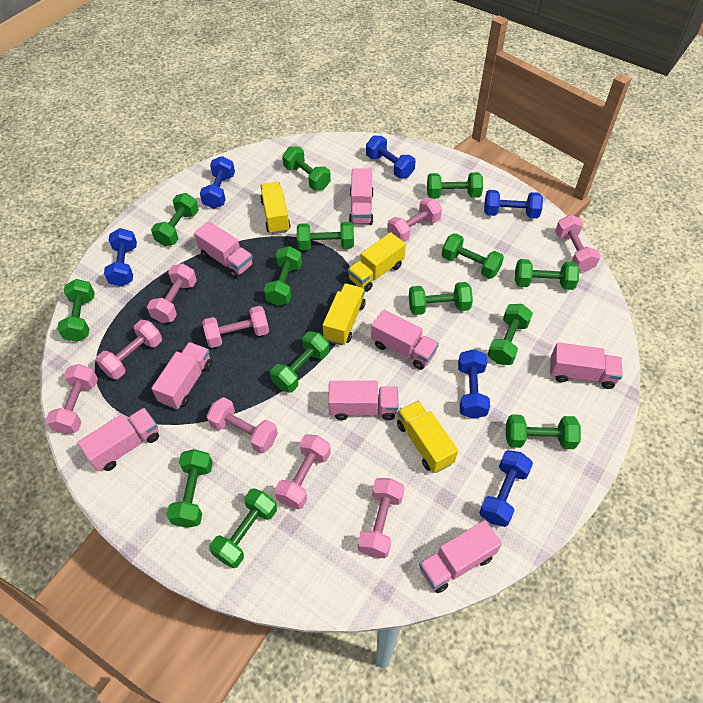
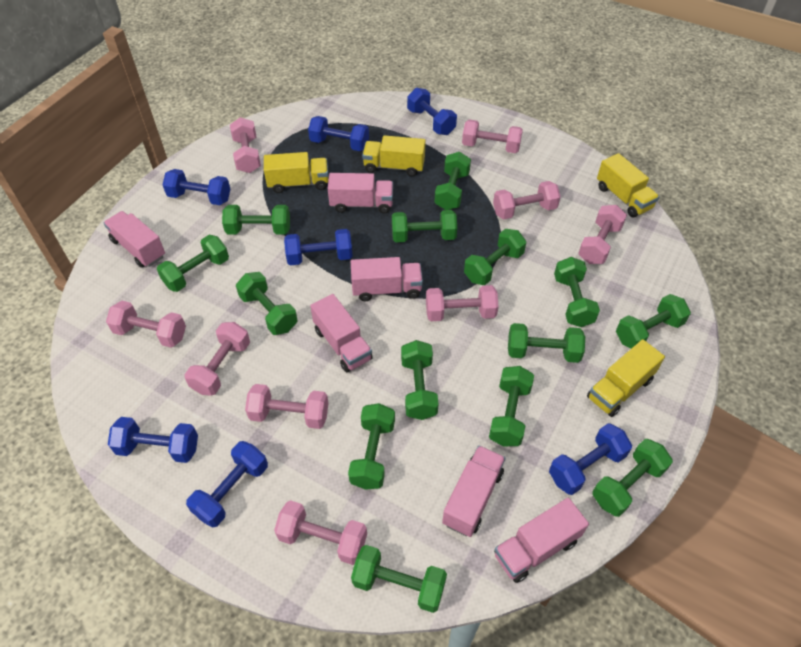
blue dumbbell: 6 -> 7
pink truck: 8 -> 6

